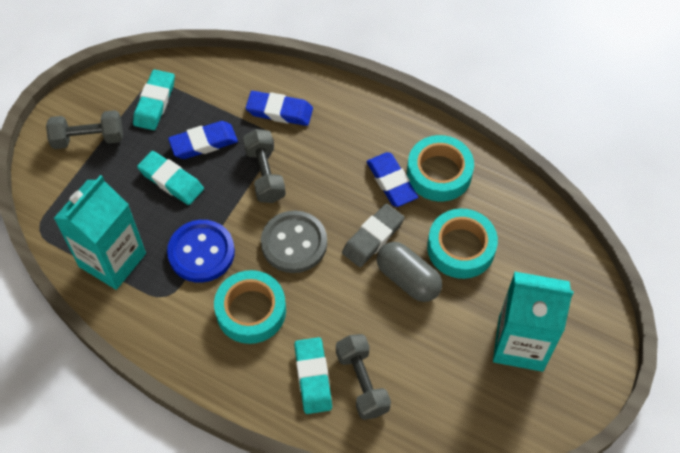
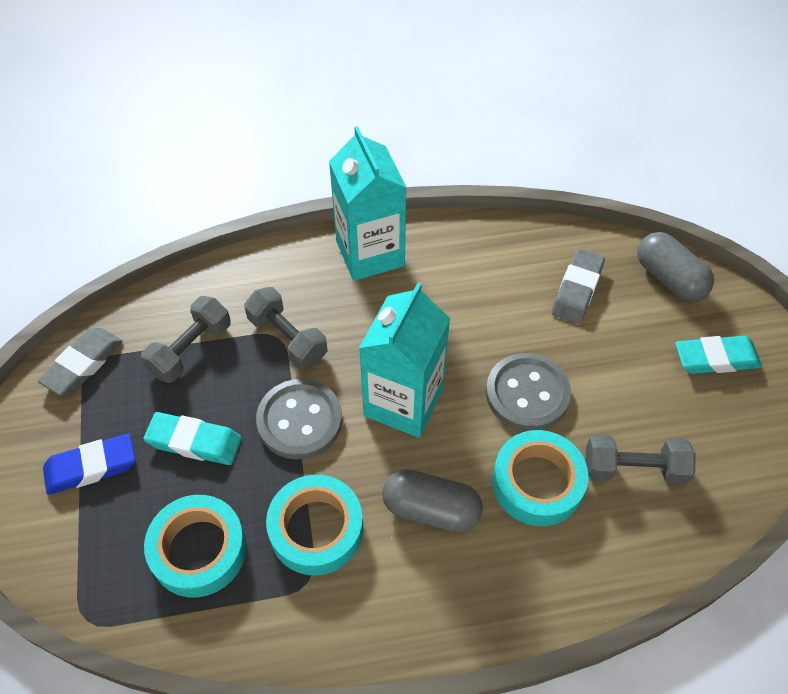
blue button: 1 -> 0
blue eraser: 3 -> 1
grey button: 1 -> 2
grey capsule: 1 -> 2
grey eraser: 1 -> 2
turquoise eraser: 3 -> 2

